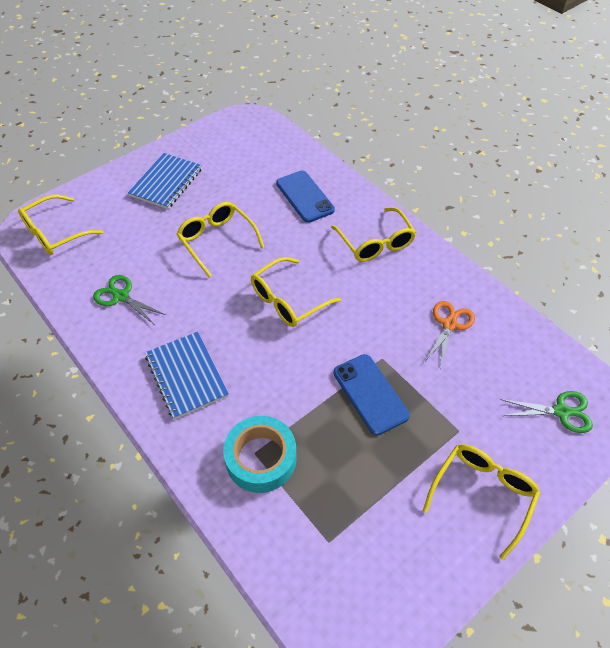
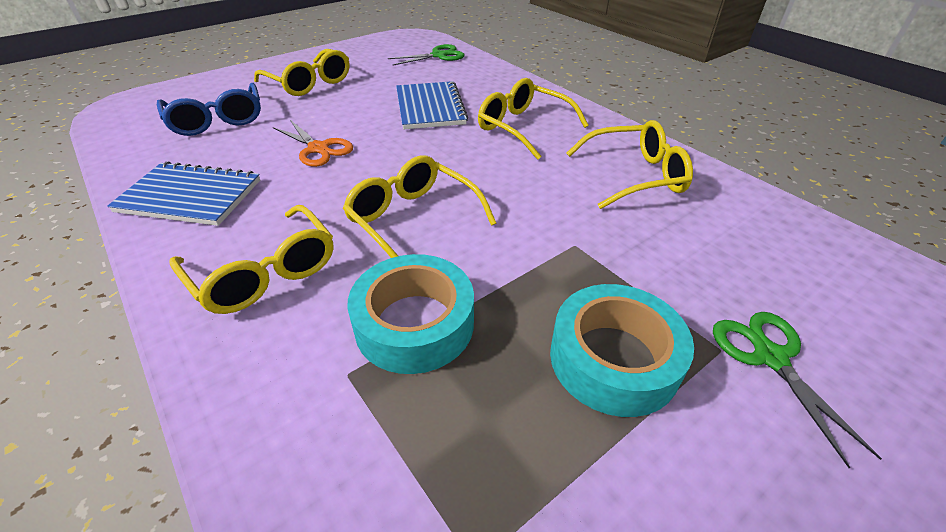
blue glasses: 0 -> 1
blue phone: 2 -> 0
turquoise tape: 1 -> 2

